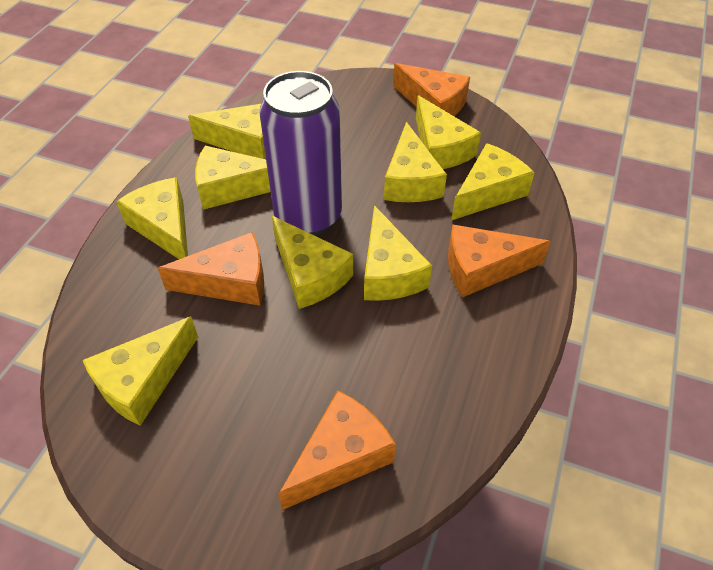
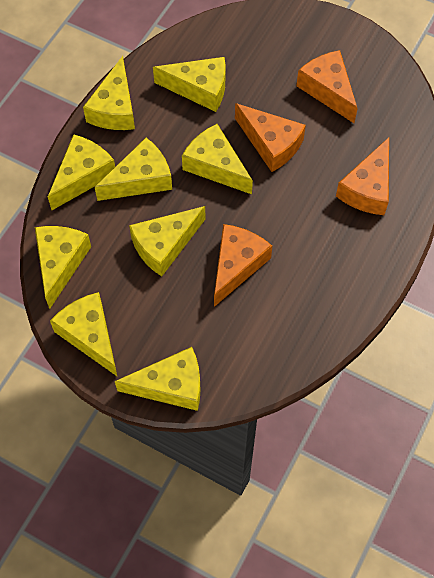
purple can: 1 -> 0

